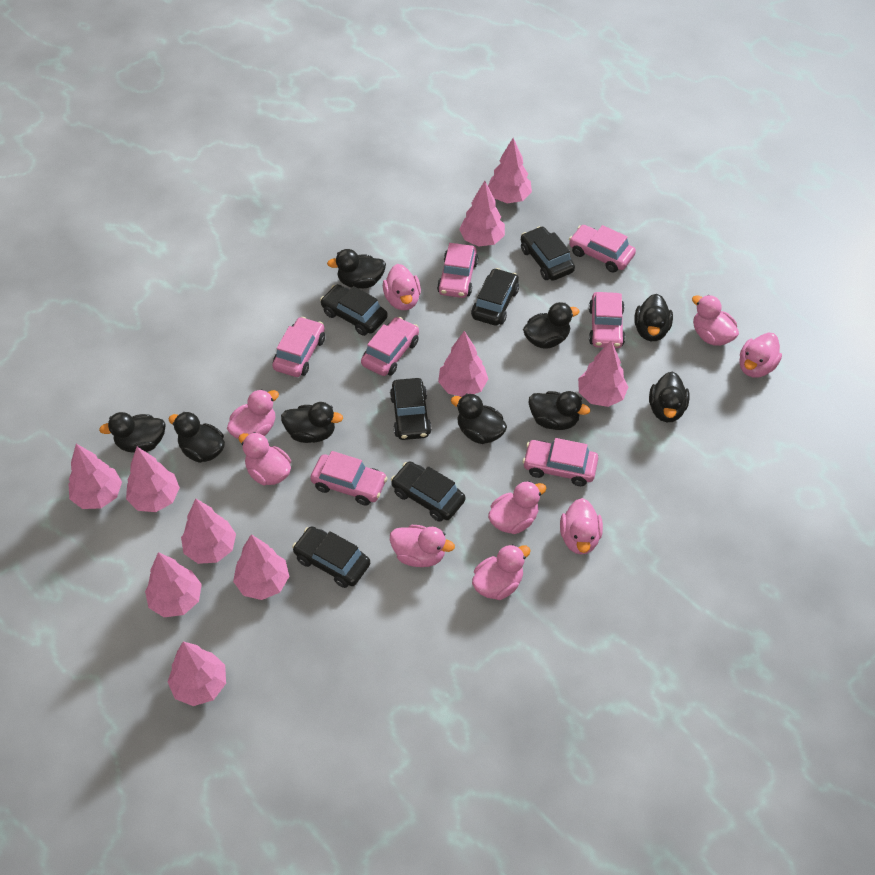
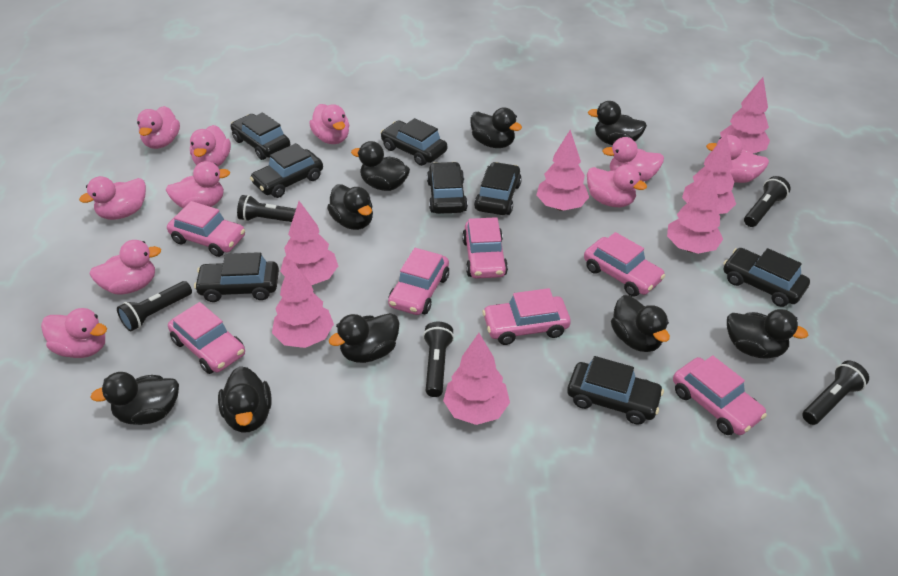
black car: 6 -> 8
black flashlight: 0 -> 5
pink duck: 9 -> 10
pink tree: 10 -> 7

